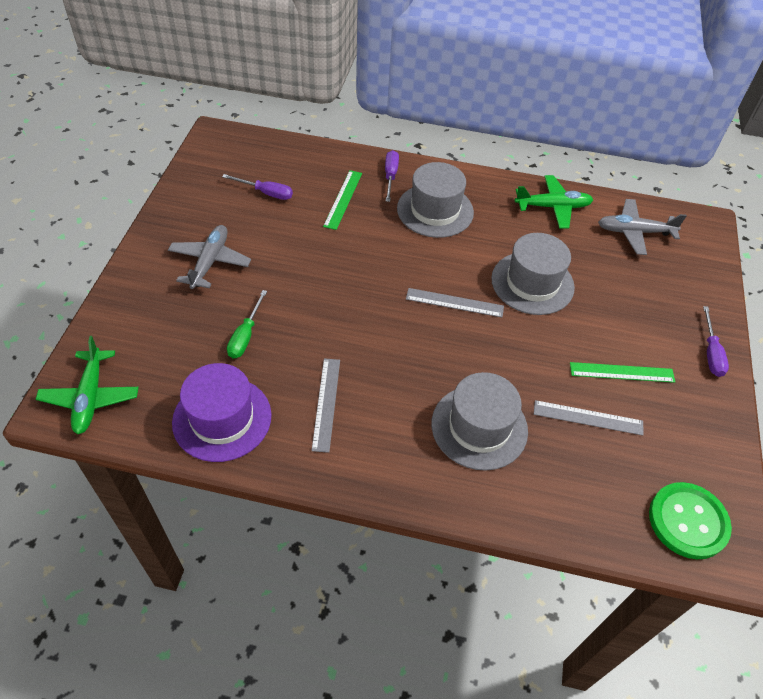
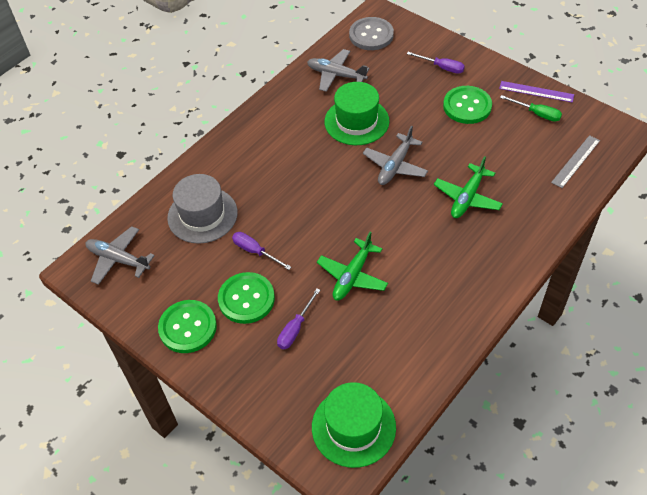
green button: 1 -> 3
green hat: 0 -> 2
green ruler: 2 -> 0
grey button: 0 -> 1
grey hat: 3 -> 1
grey plane: 2 -> 3
grey ruler: 3 -> 1
purple hat: 1 -> 0
purple ruler: 0 -> 1

